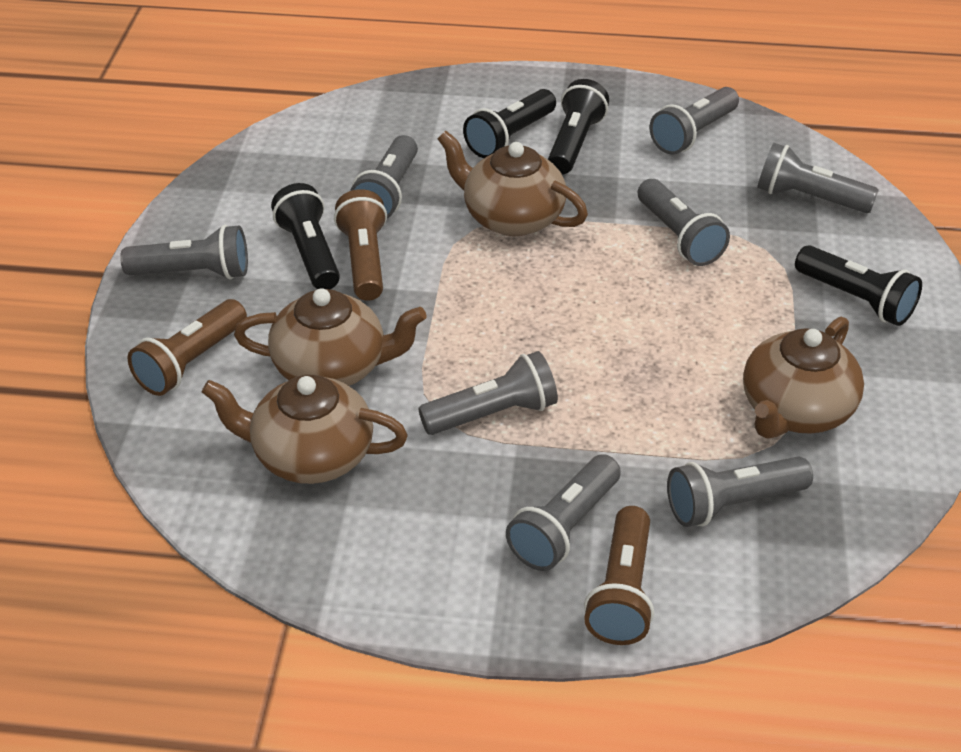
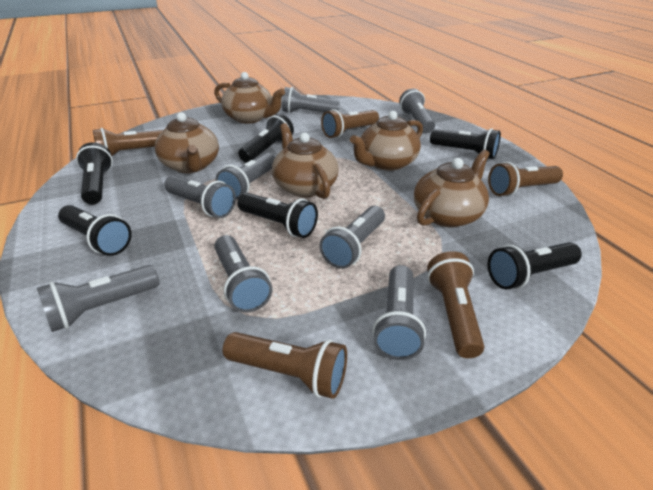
black flashlight: 4 -> 6
brown flashlight: 3 -> 5
brown teapot: 4 -> 5

